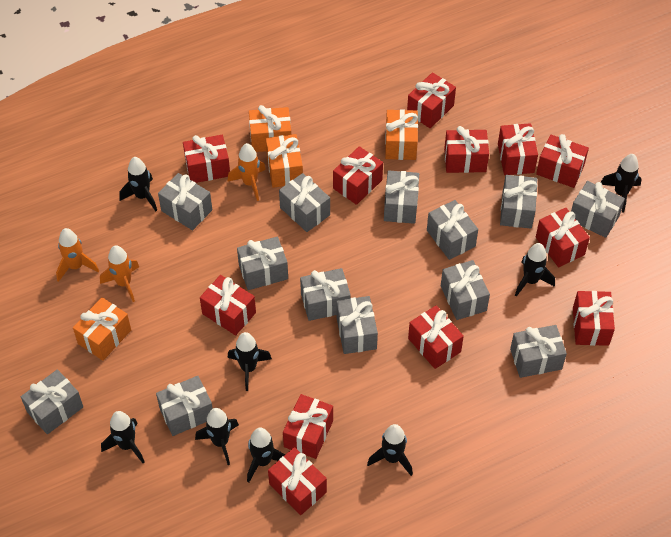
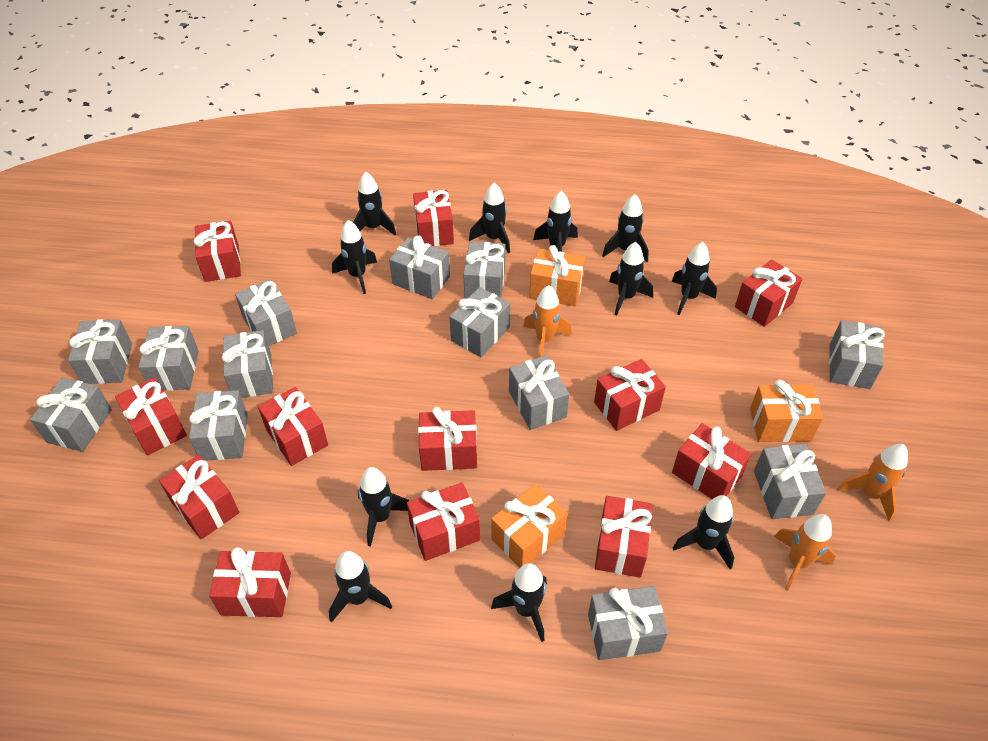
black rocket: 8 -> 11
orange gift: 4 -> 3

